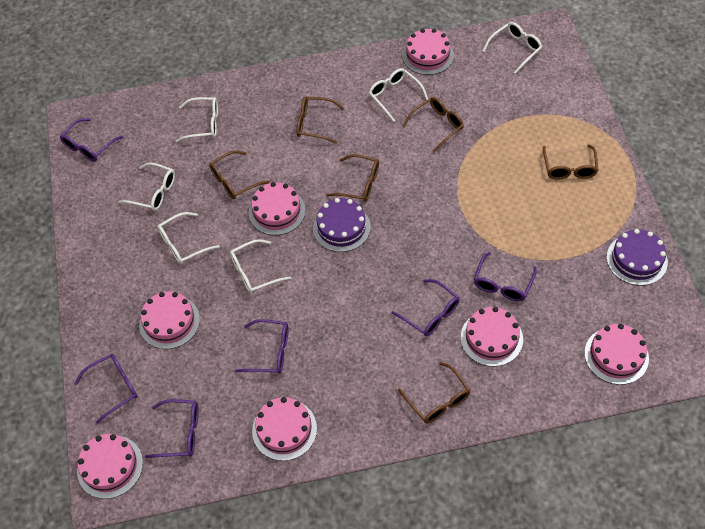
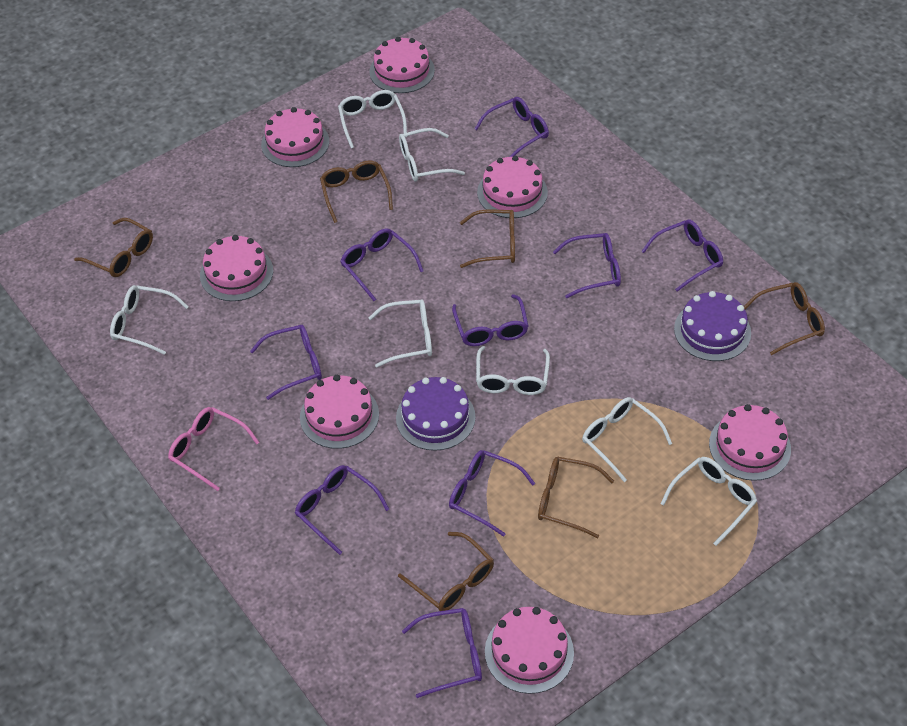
pink glasses: 0 -> 1
purple glasses: 6 -> 9
white glasses: 6 -> 7

